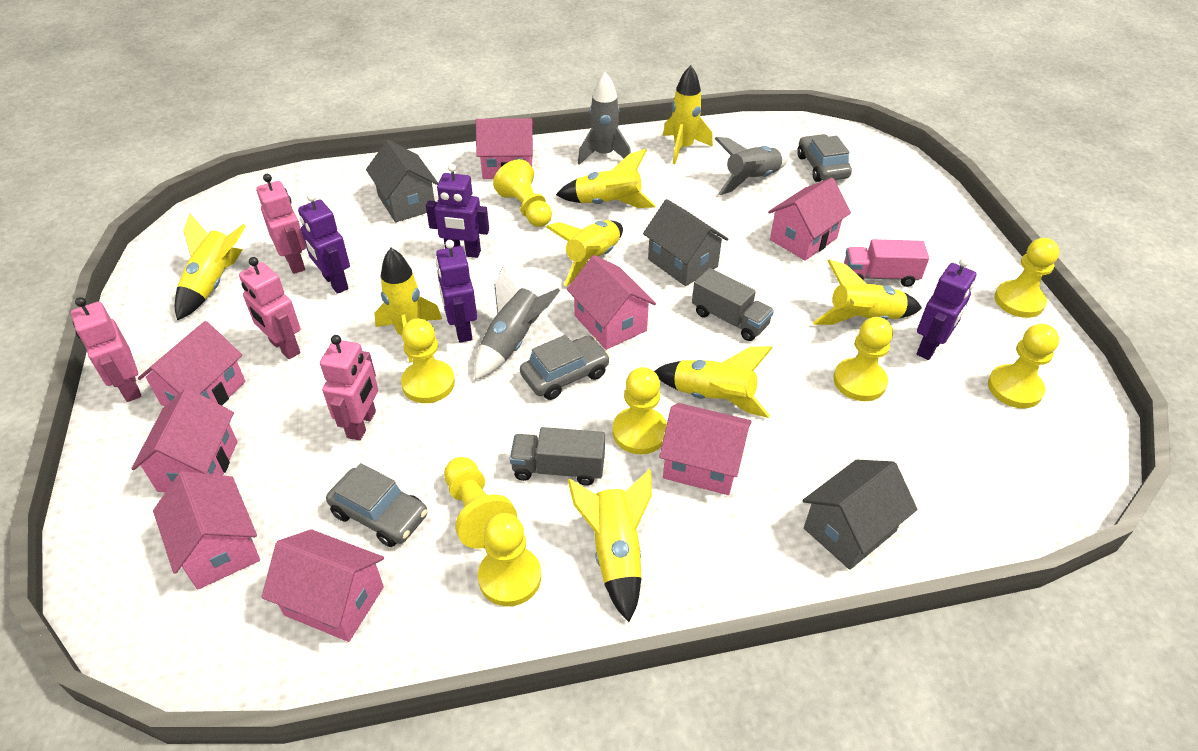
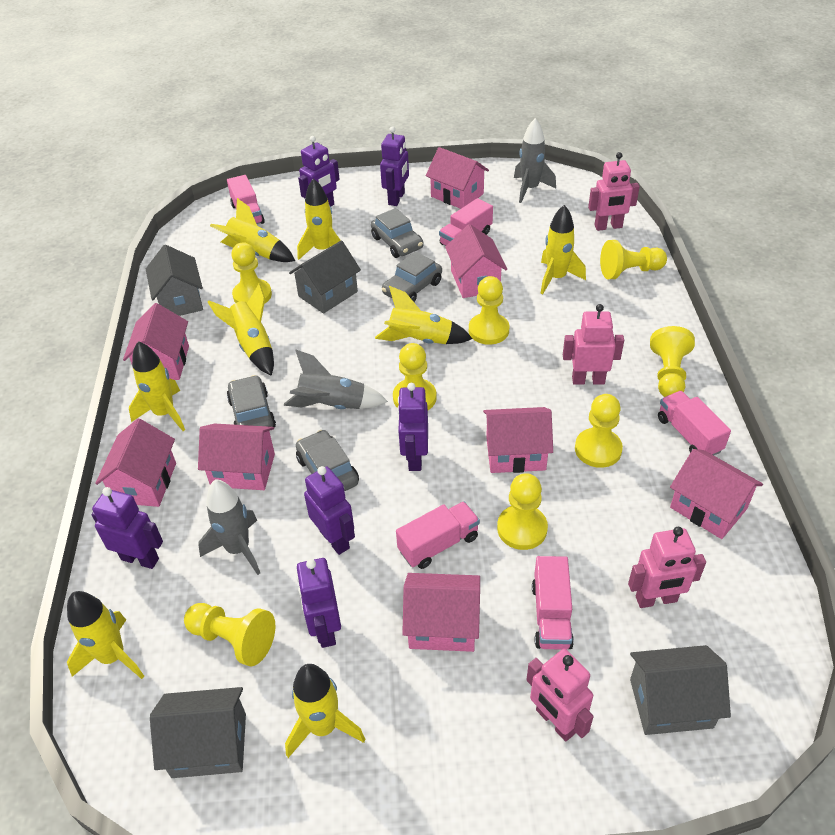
grey car: 3 -> 4
grey house: 3 -> 4
grey truck: 2 -> 0
pink truck: 1 -> 5
purple robot: 4 -> 6

